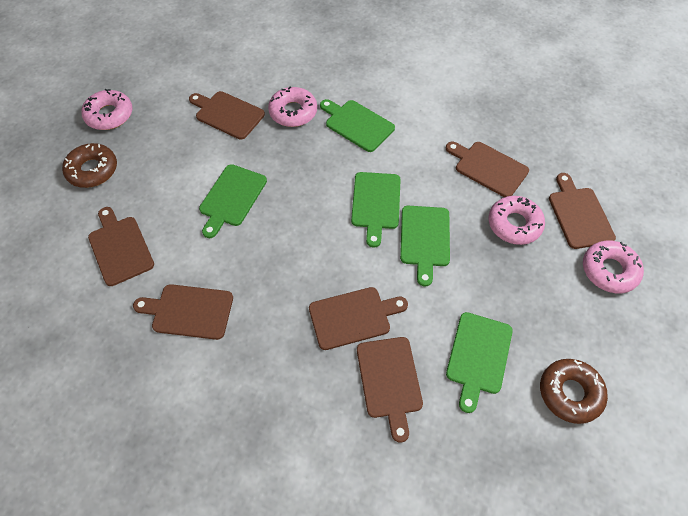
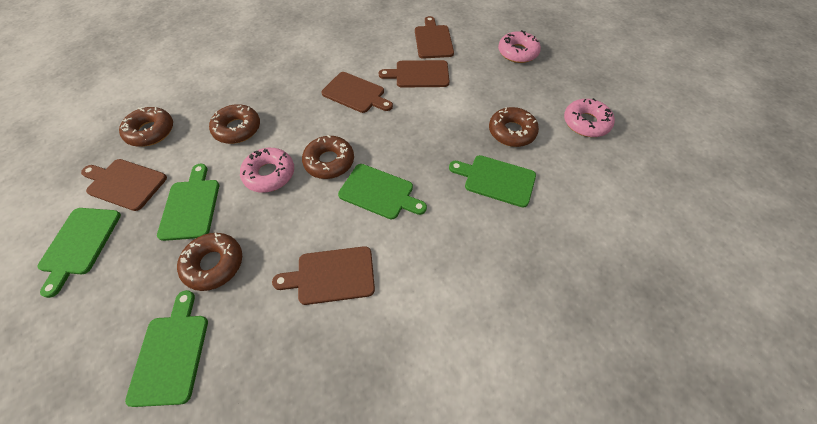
brown cutting board: 7 -> 5
brown donut: 2 -> 5
pink donut: 4 -> 3

